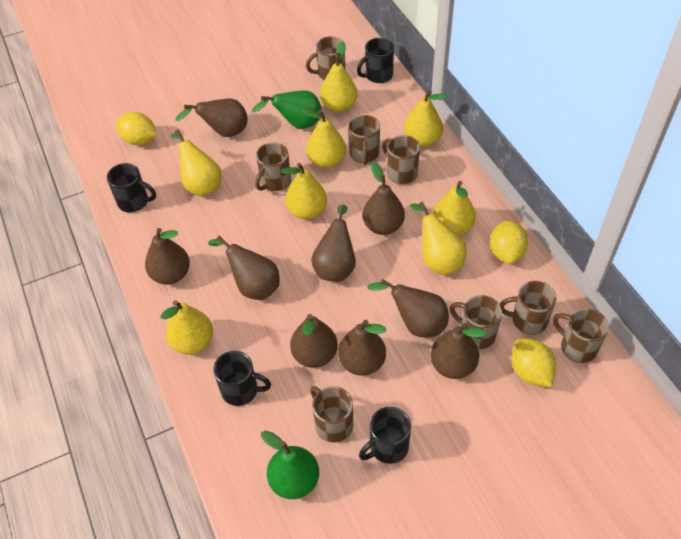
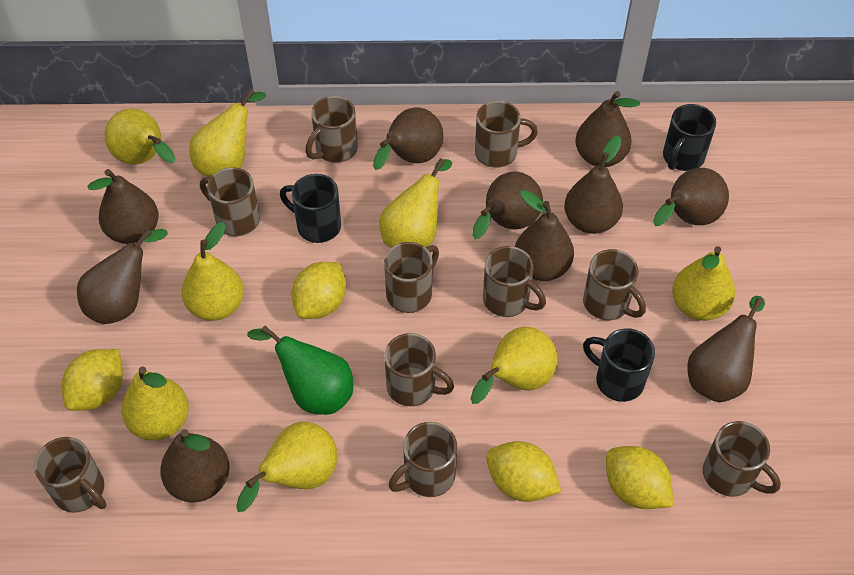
black mug: 4 -> 3
brown mug: 8 -> 10
brown pear: 9 -> 10
green pear: 2 -> 1
yellow lemon: 3 -> 4

